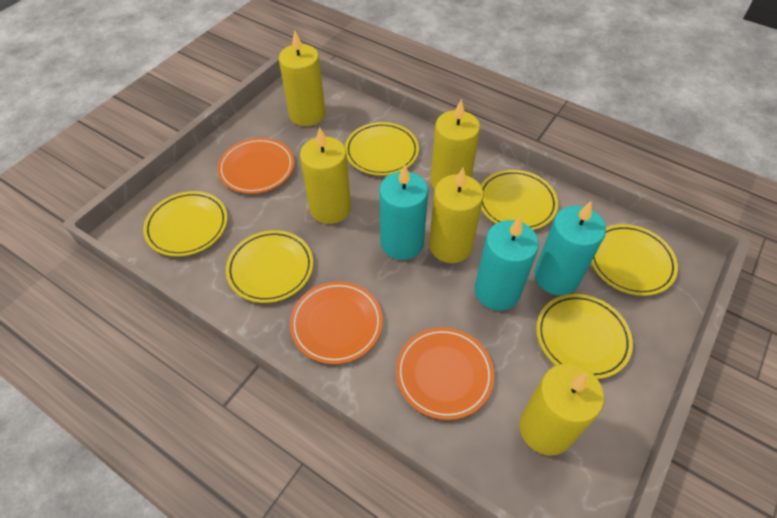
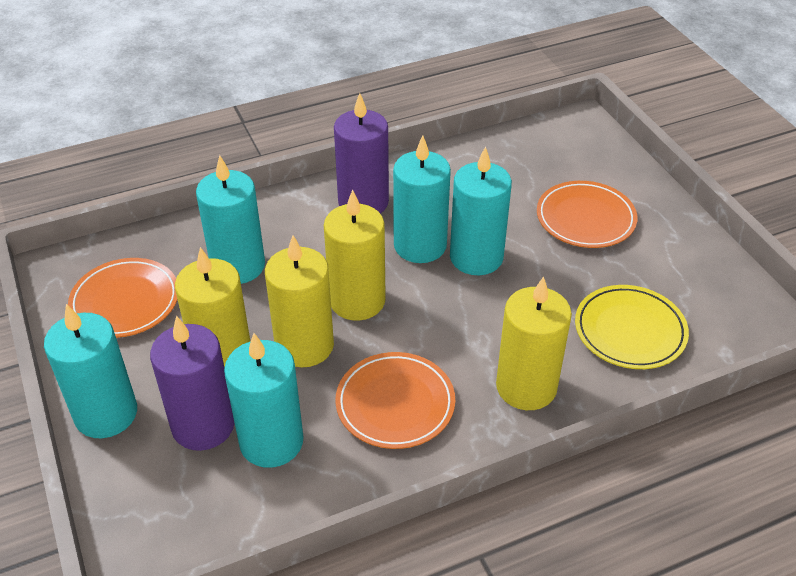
purple candle: 0 -> 2
turquoise candle: 3 -> 5
yellow candle: 5 -> 4
yellow plate: 6 -> 1

